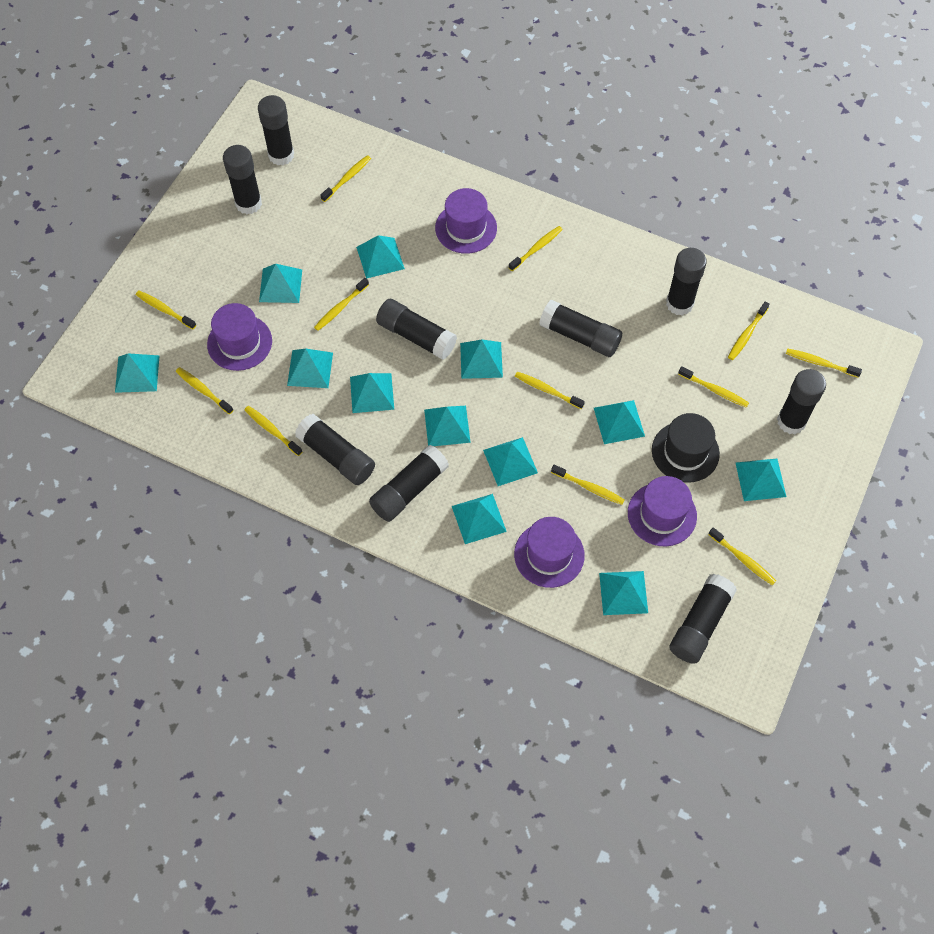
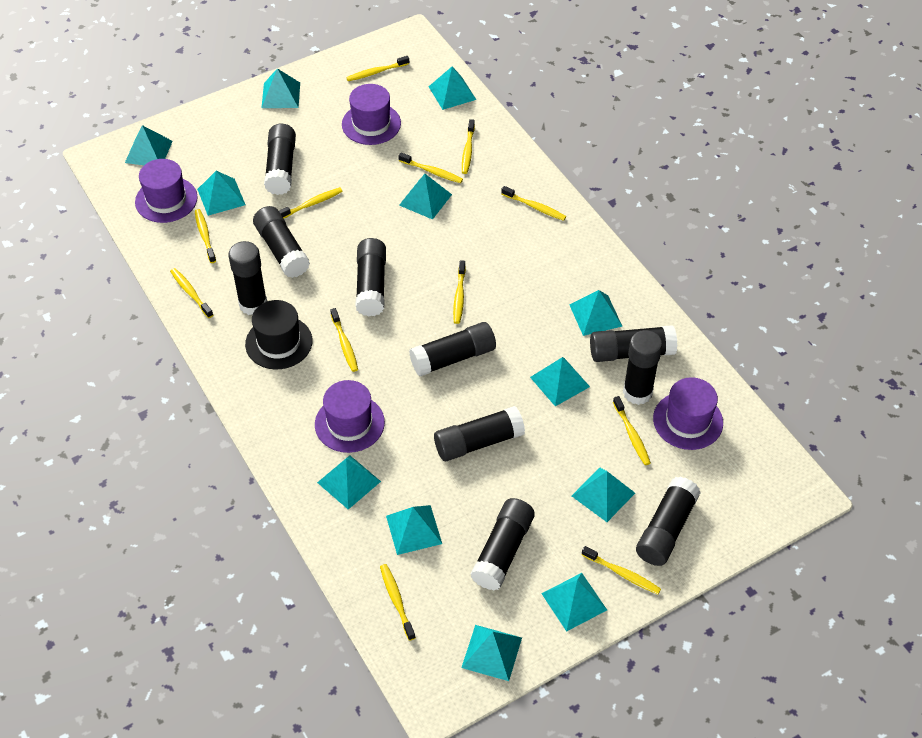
black glue stick: 9 -> 10

